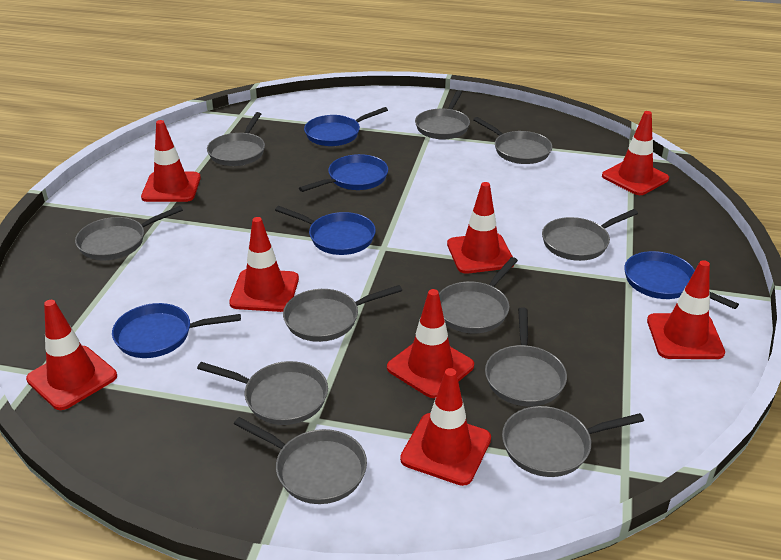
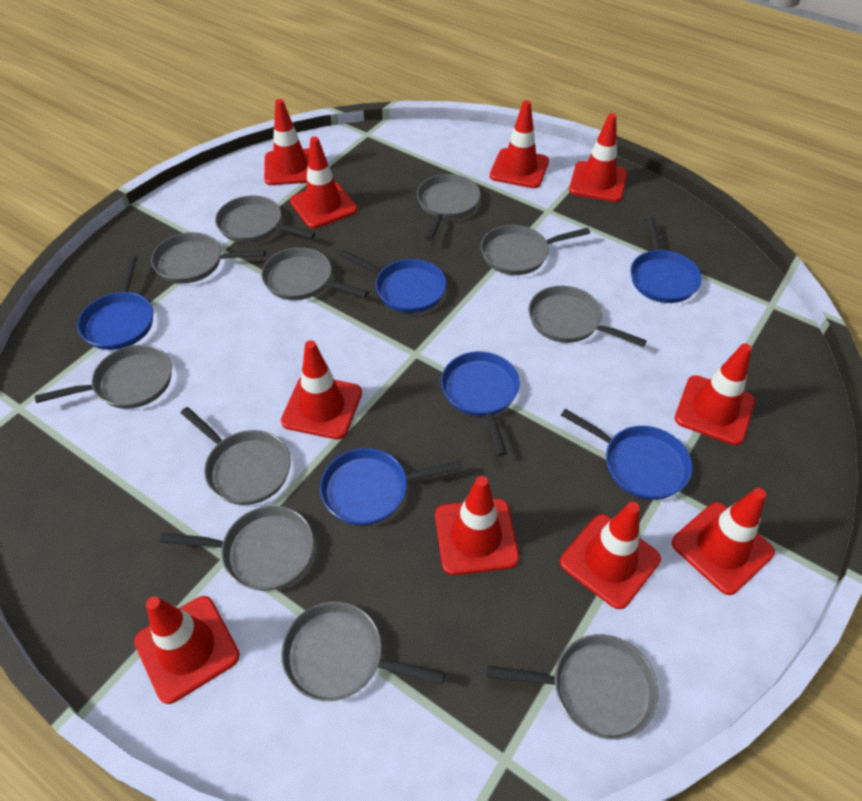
blue pan: 5 -> 6
red traffic cone: 8 -> 10

